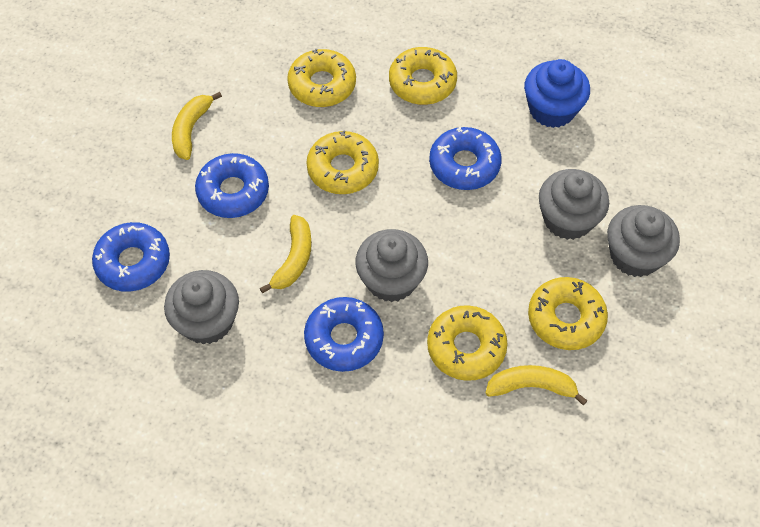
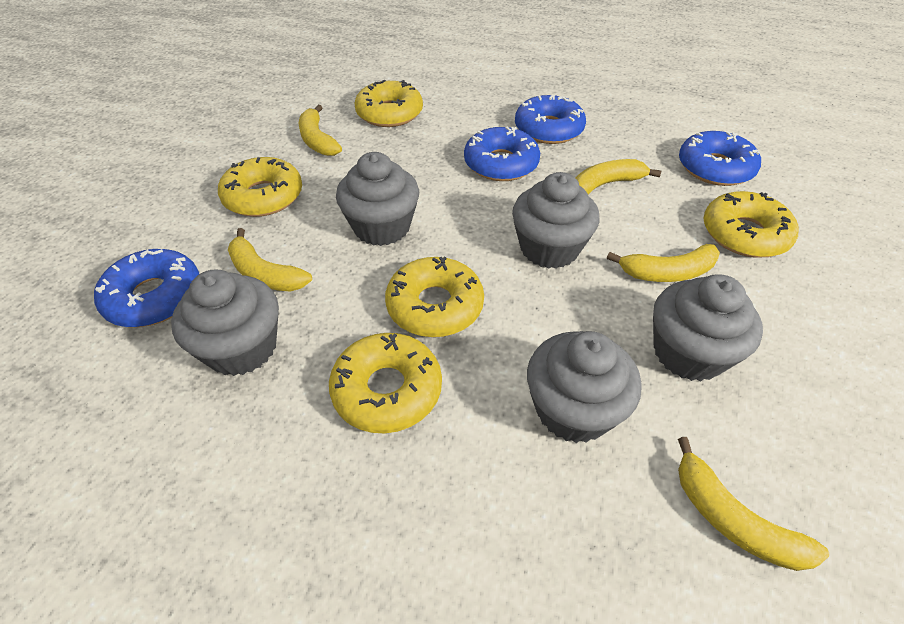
blue cupcake: 1 -> 0
grey cupcake: 4 -> 5
yellow banana: 3 -> 5

